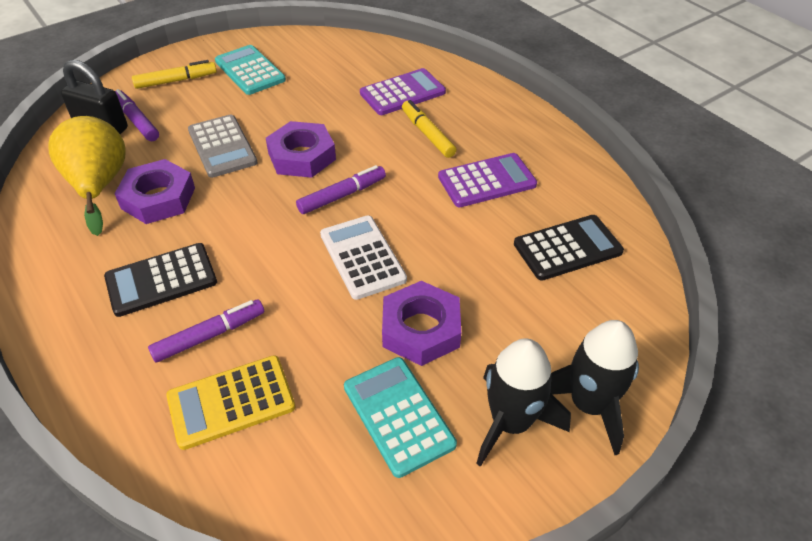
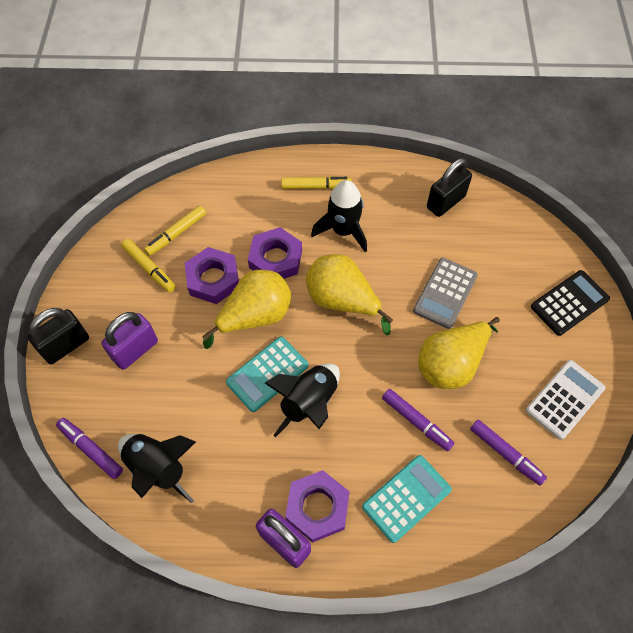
black calculator: 2 -> 1
black padlock: 1 -> 2
black rocket: 2 -> 3
purple calculator: 2 -> 0
purple padlock: 0 -> 2
yellow calculator: 1 -> 0
yellow marker: 2 -> 3
yellow pear: 1 -> 3

